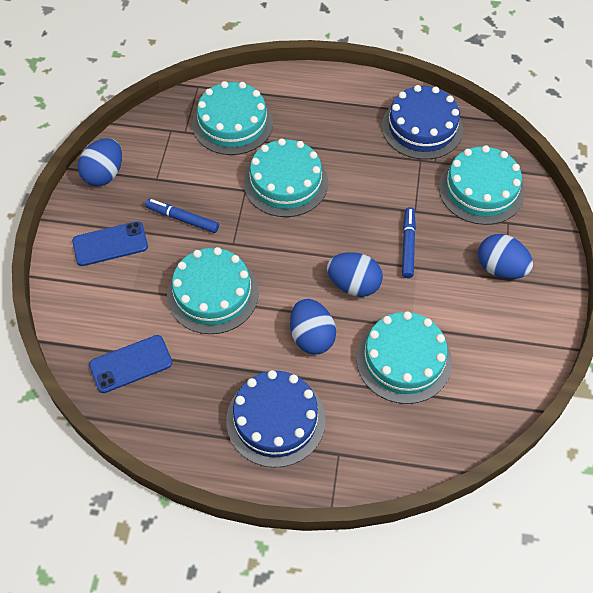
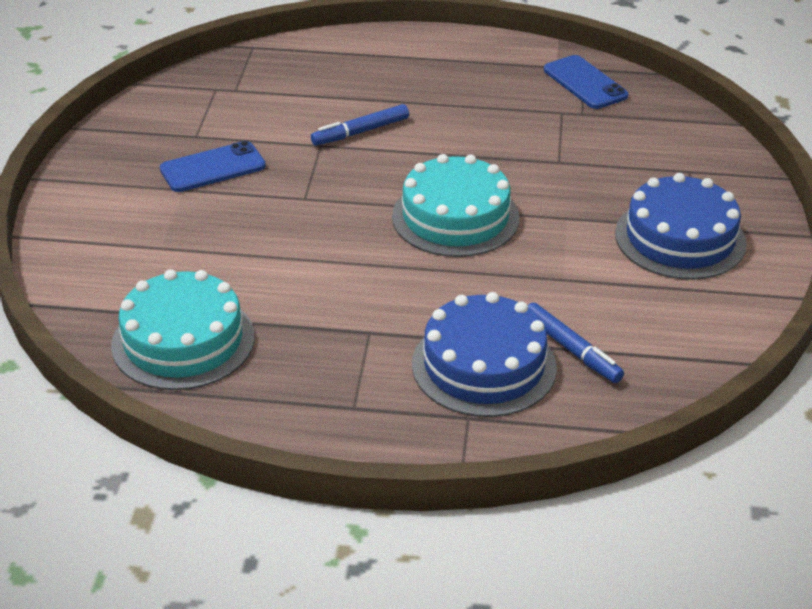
blue egg: 4 -> 0
turquoise cake: 5 -> 2

